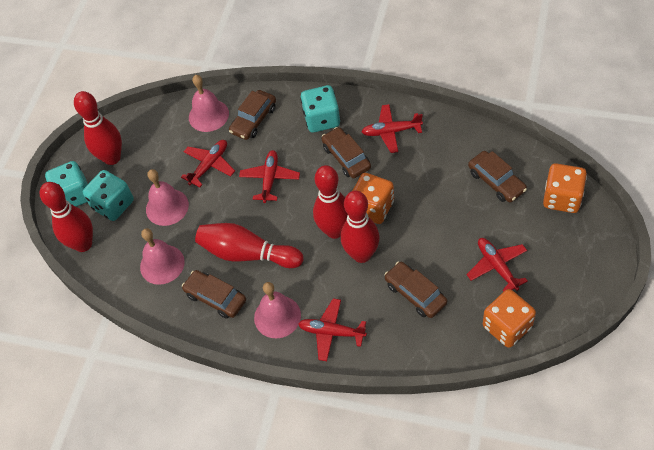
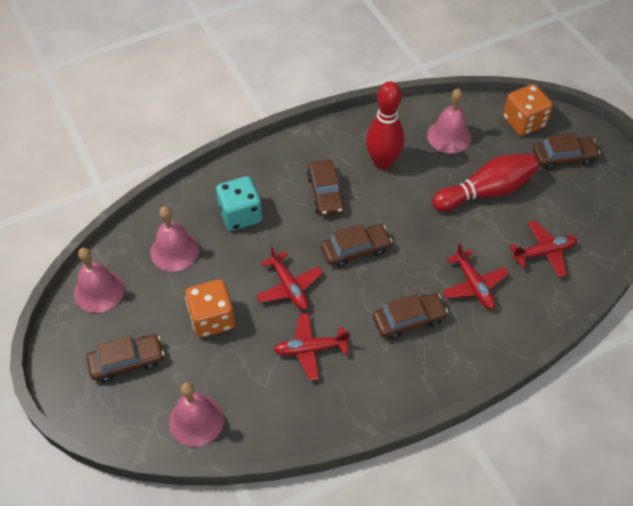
orange dice: 3 -> 2
red bowling pin: 5 -> 2
red plane: 5 -> 4
turquoise dice: 3 -> 1

